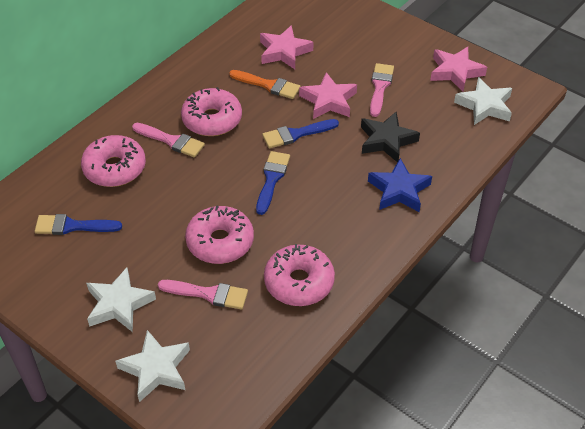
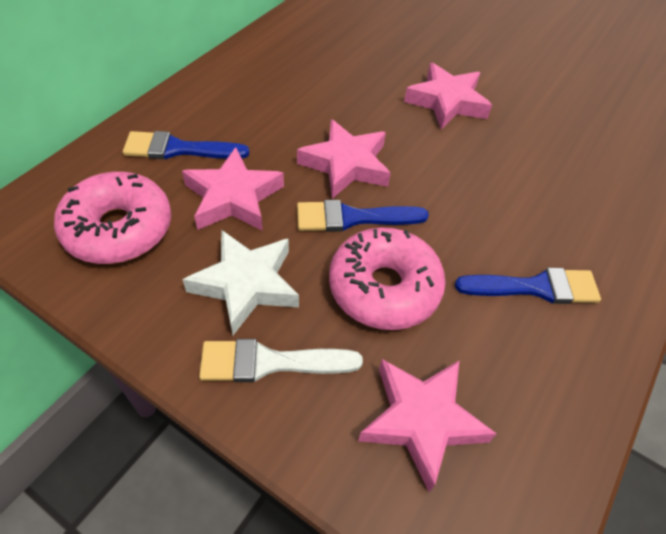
black star: 1 -> 0
blue star: 1 -> 0
orange brush: 1 -> 0
pink brush: 3 -> 0
pink donut: 4 -> 2
pink star: 3 -> 4
white brush: 0 -> 1
white star: 3 -> 1

